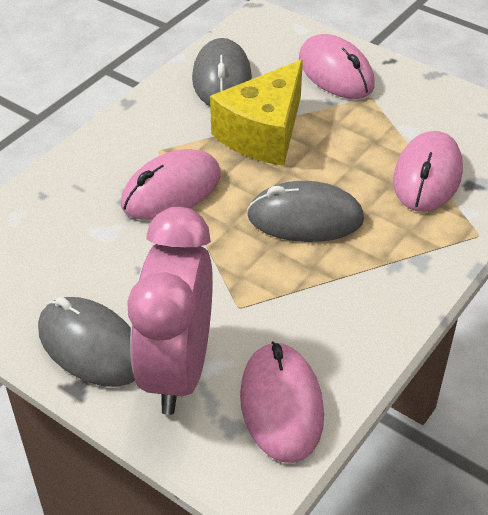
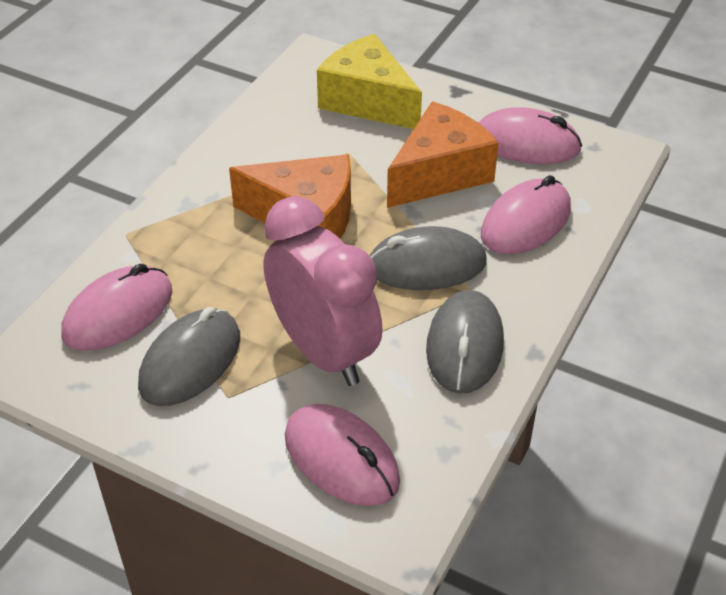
orange cheese: 0 -> 2

